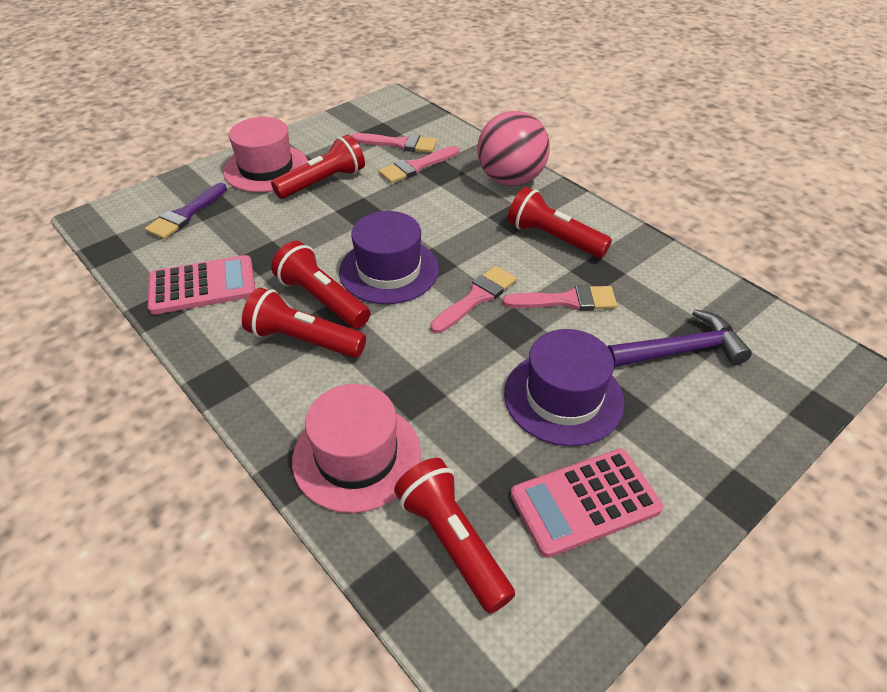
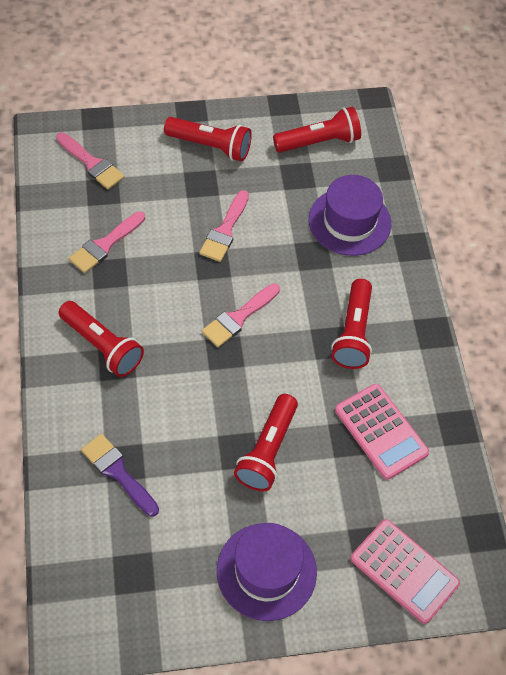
pink ball: 1 -> 0
pink hat: 2 -> 0
purple hammer: 1 -> 0

